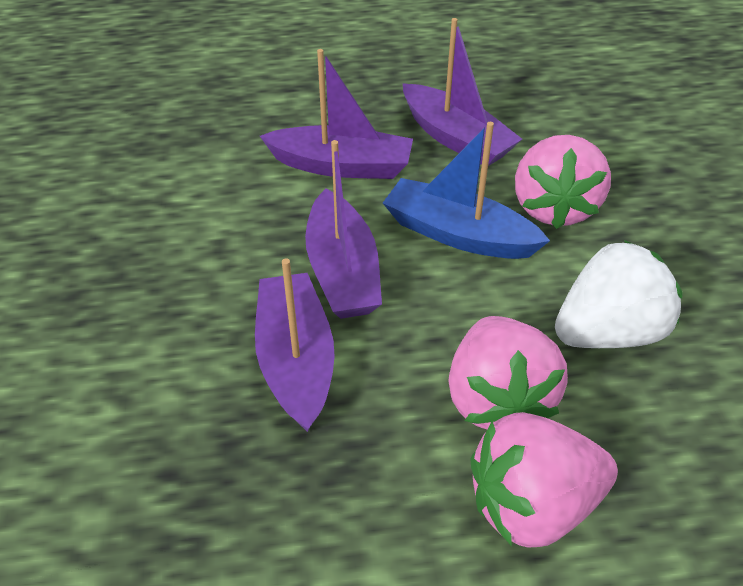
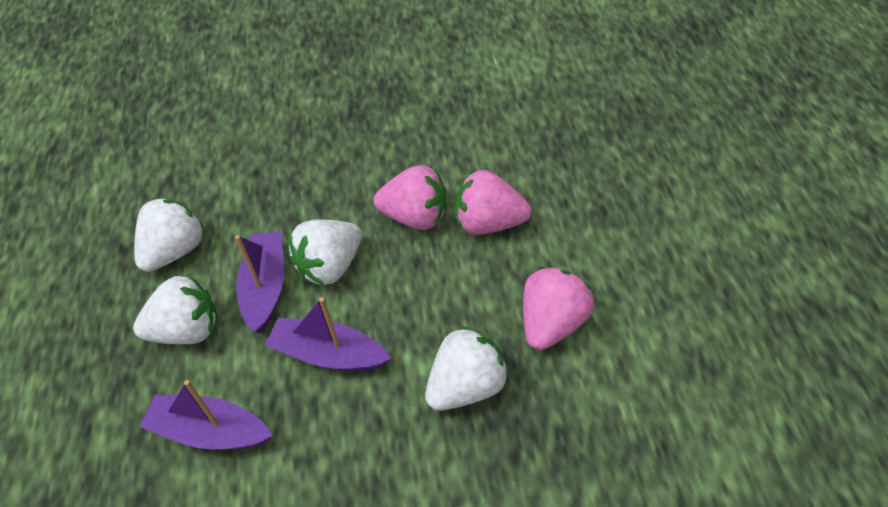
blue boat: 1 -> 0
purple boat: 4 -> 3
white strawberry: 1 -> 4

